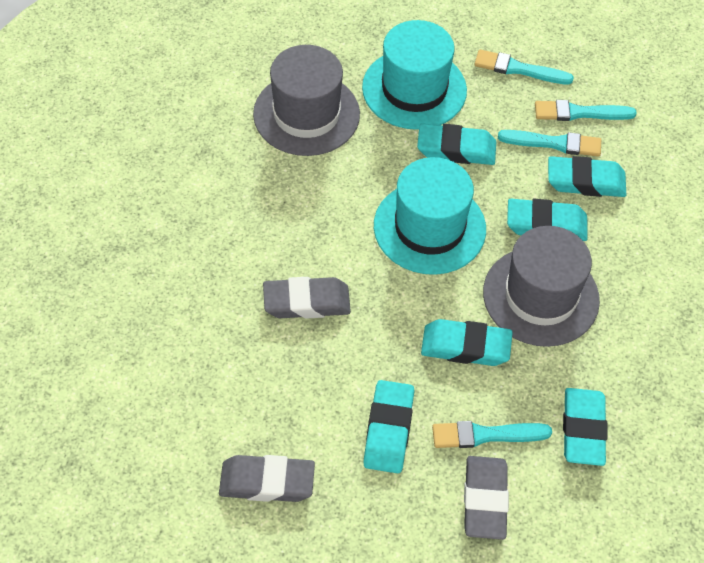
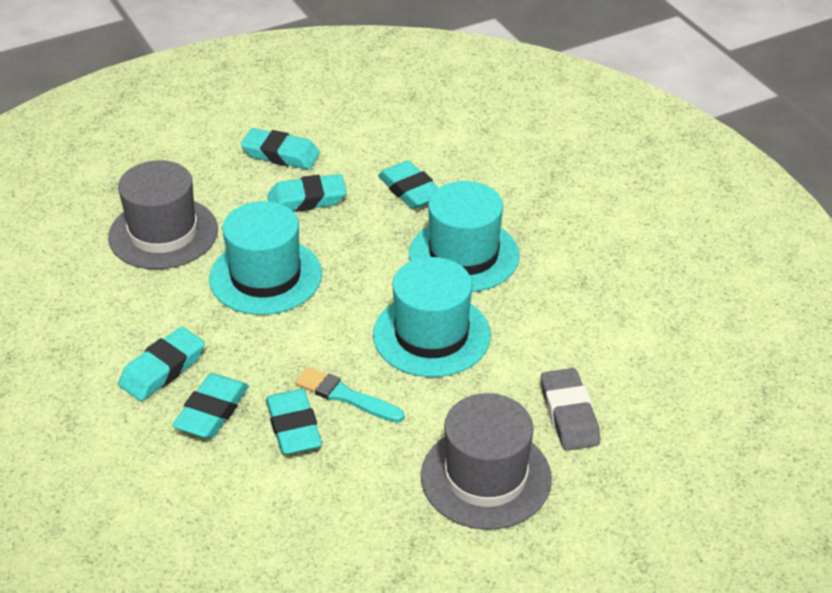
grey eraser: 3 -> 1
turquoise brush: 4 -> 1
turquoise hat: 2 -> 3

